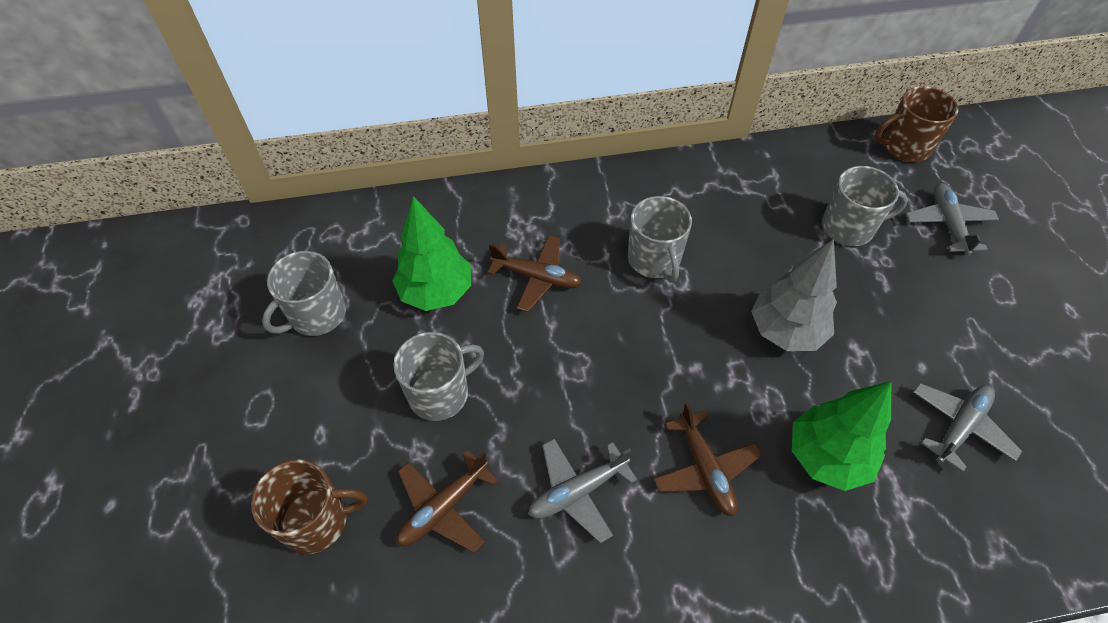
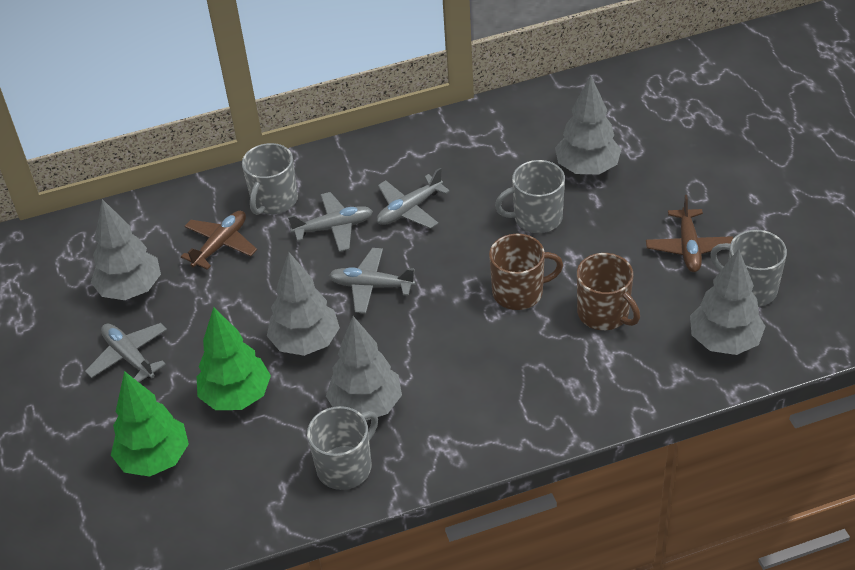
brown plane: 3 -> 2
grey plane: 3 -> 4
grey tree: 1 -> 5

